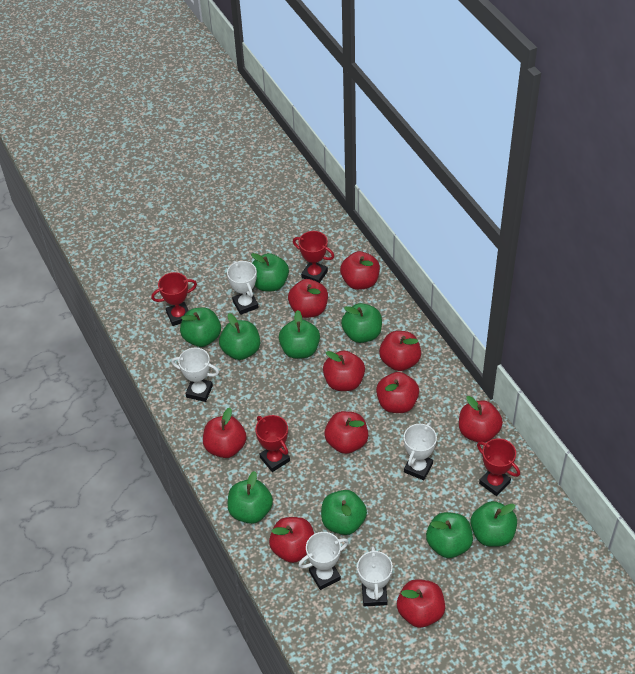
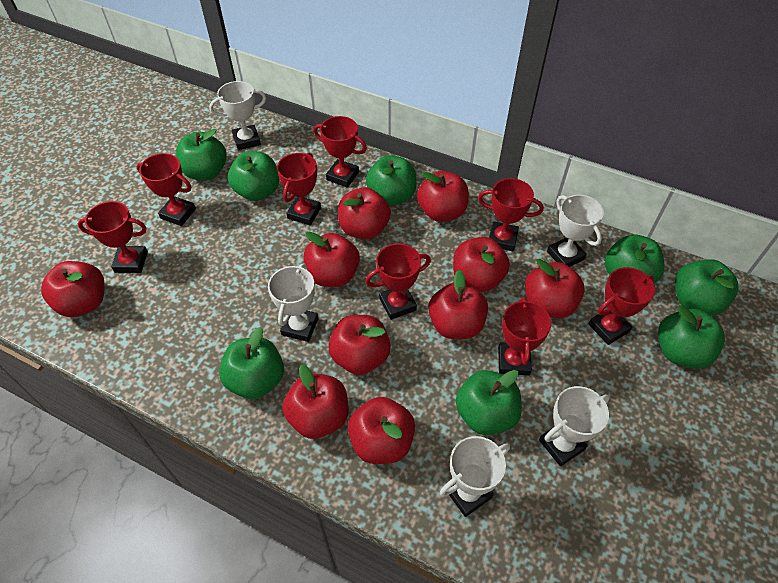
green apple: 9 -> 8
red trophy: 4 -> 8

